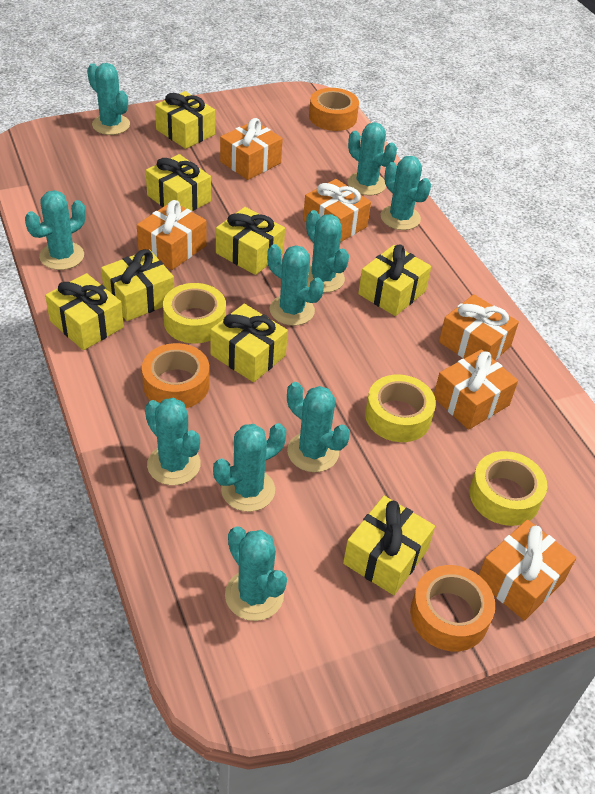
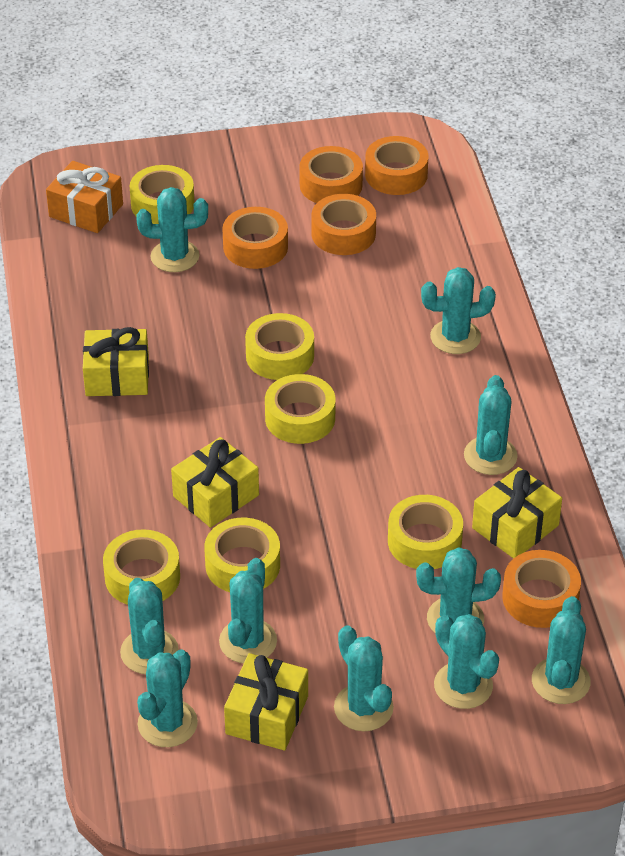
orange gift: 6 -> 1
orange tape: 3 -> 5
yellow gift: 8 -> 4
yellow tape: 3 -> 6

